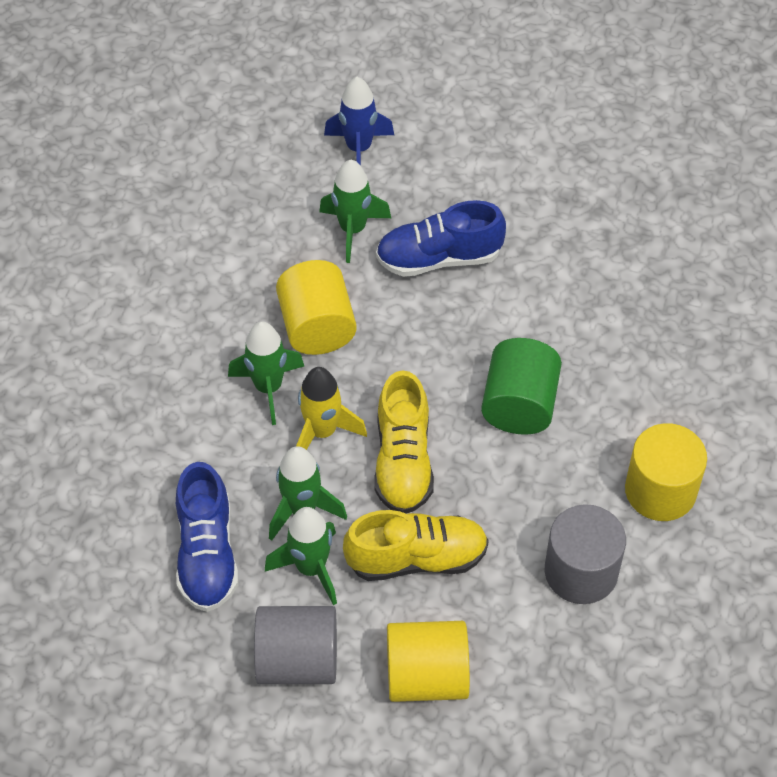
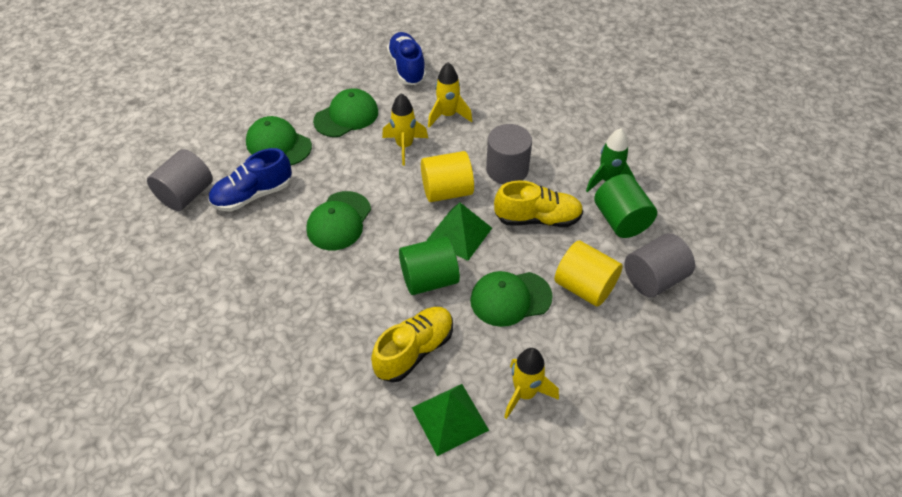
blue rocket: 1 -> 0
green cap: 0 -> 4
green cylinder: 1 -> 2
green pyramid: 0 -> 2
green rocket: 4 -> 1
grey cylinder: 2 -> 3
yellow cylinder: 3 -> 2
yellow rocket: 1 -> 3

